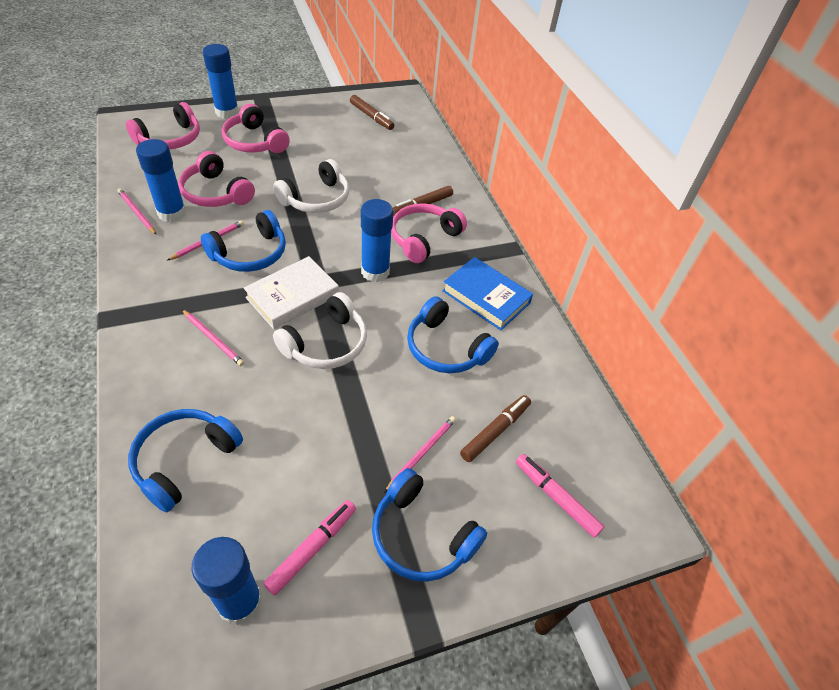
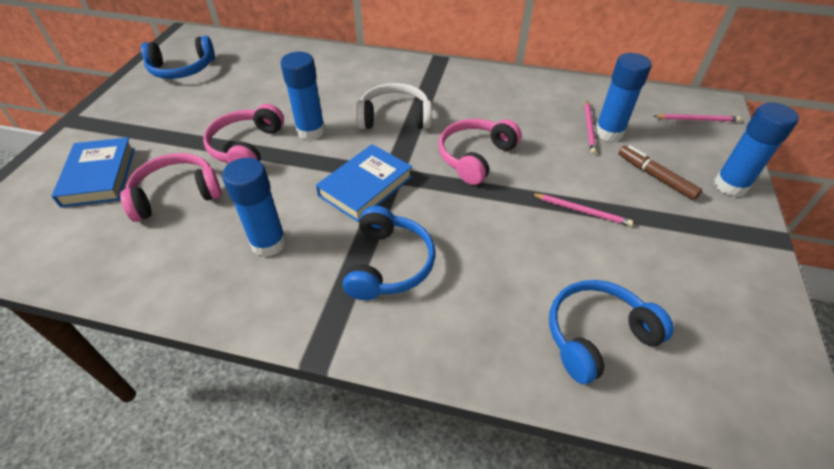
blue book: 1 -> 2
blue headphones: 4 -> 3
brown marker: 3 -> 1
pink headphones: 4 -> 3
pink marker: 2 -> 0
pink pencil: 4 -> 3
white book: 1 -> 0
white headphones: 2 -> 1

